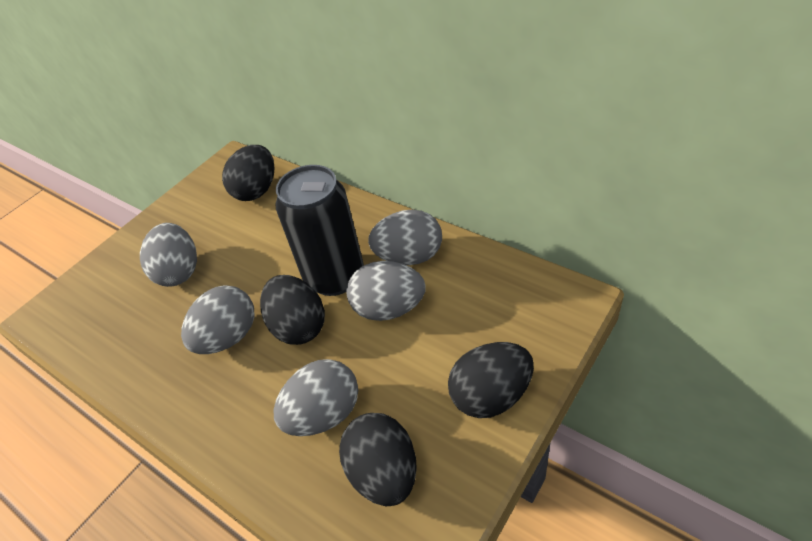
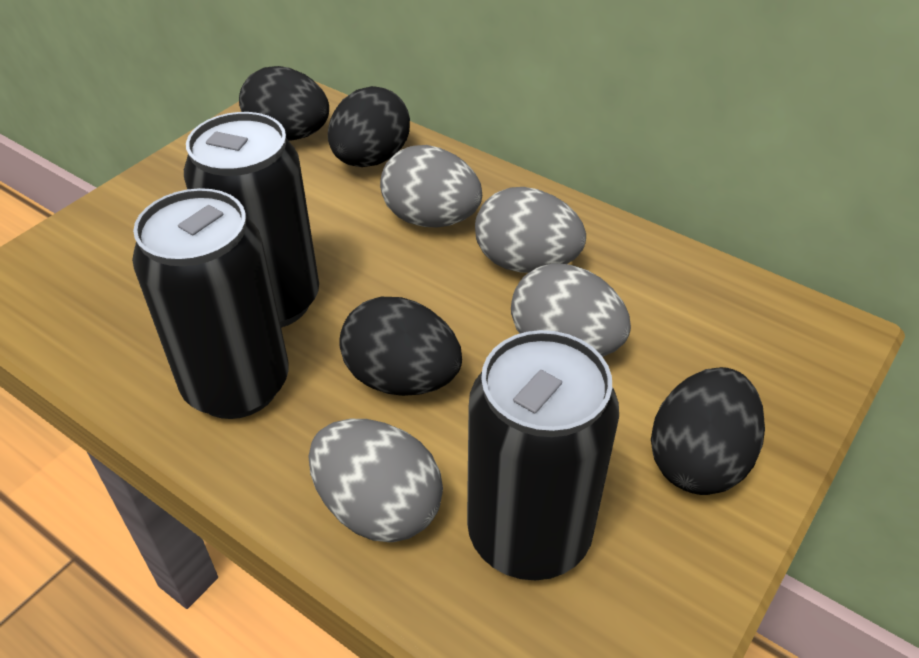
black can: 1 -> 3
grey egg: 5 -> 4

